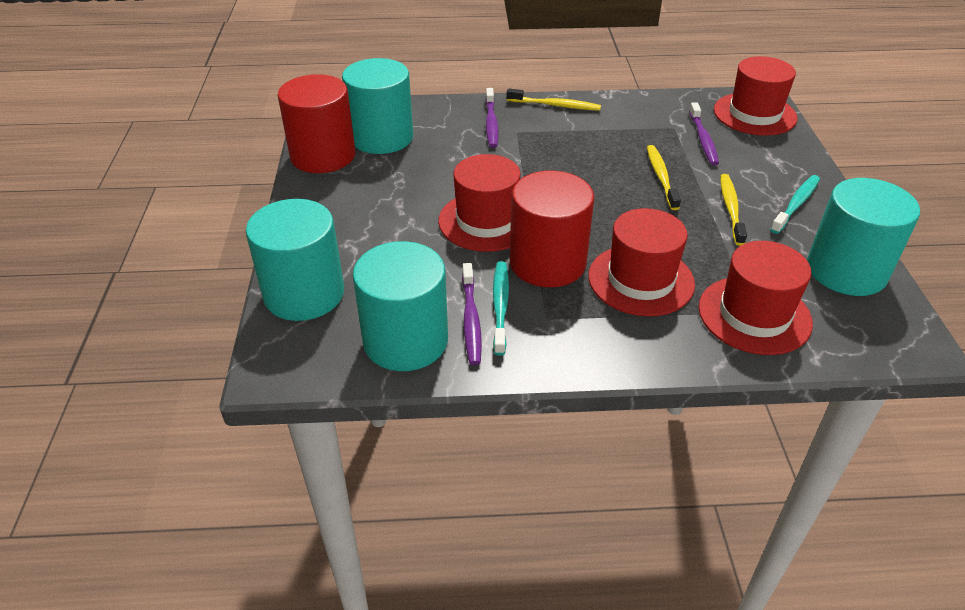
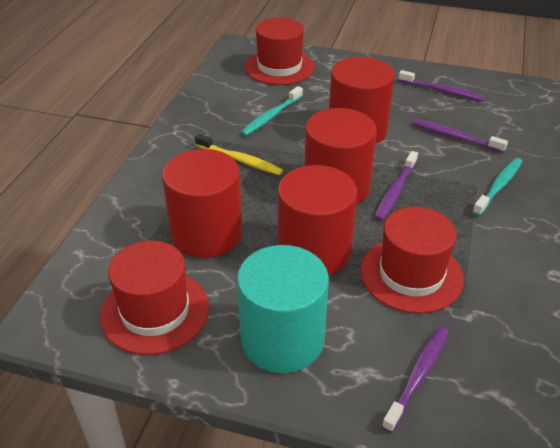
purple toothbrush: 3 -> 4
red cylinder: 2 -> 4
red hat: 4 -> 3
turquoise cylinder: 4 -> 1
yellow toothbrush: 3 -> 1

